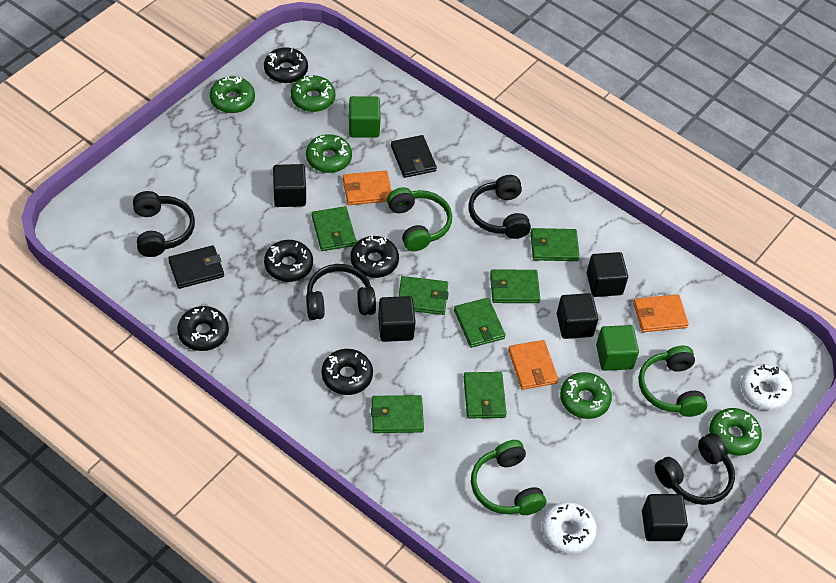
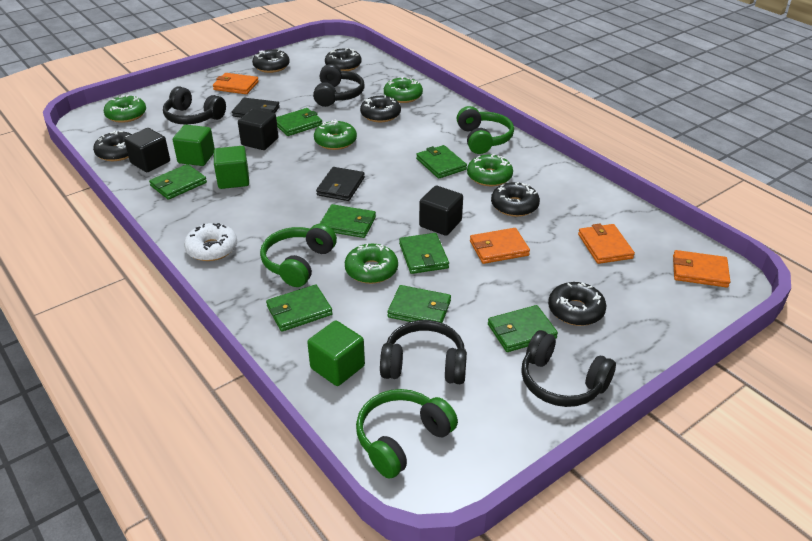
black cube: 5 -> 3
black donut: 5 -> 6
green cube: 2 -> 3
green wallet: 7 -> 8
orange wallet: 3 -> 4
white donut: 2 -> 1

